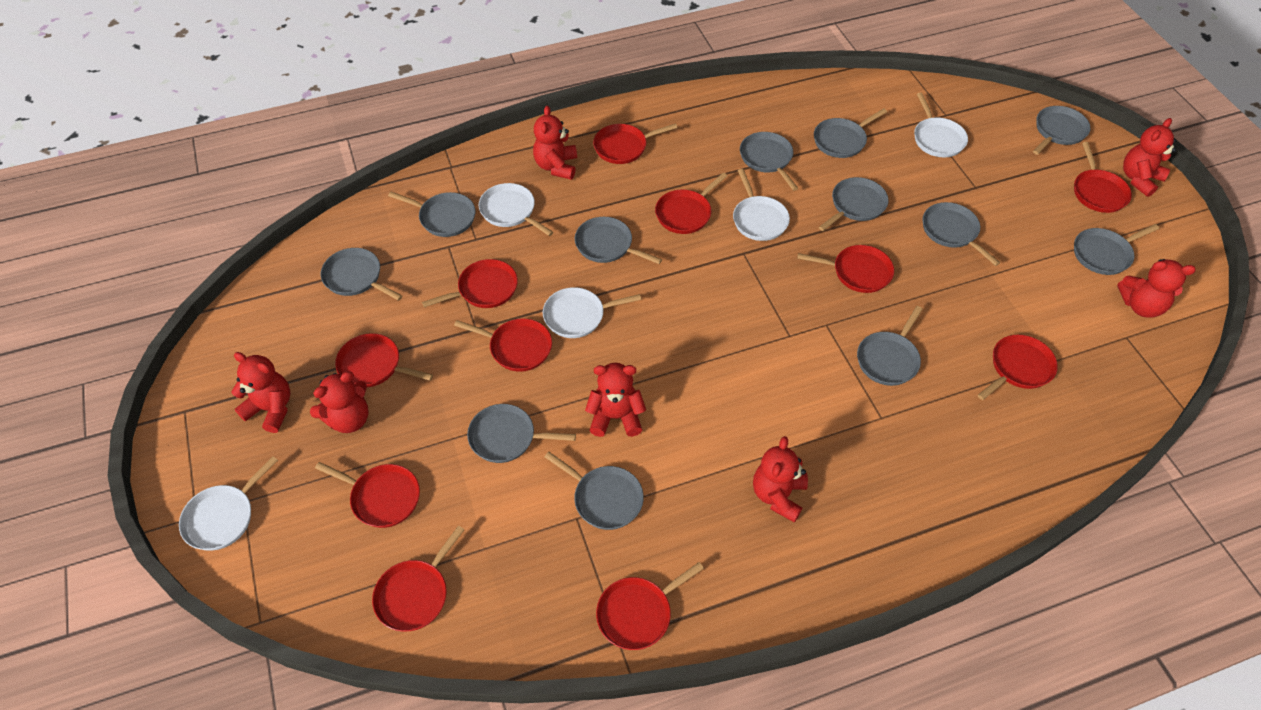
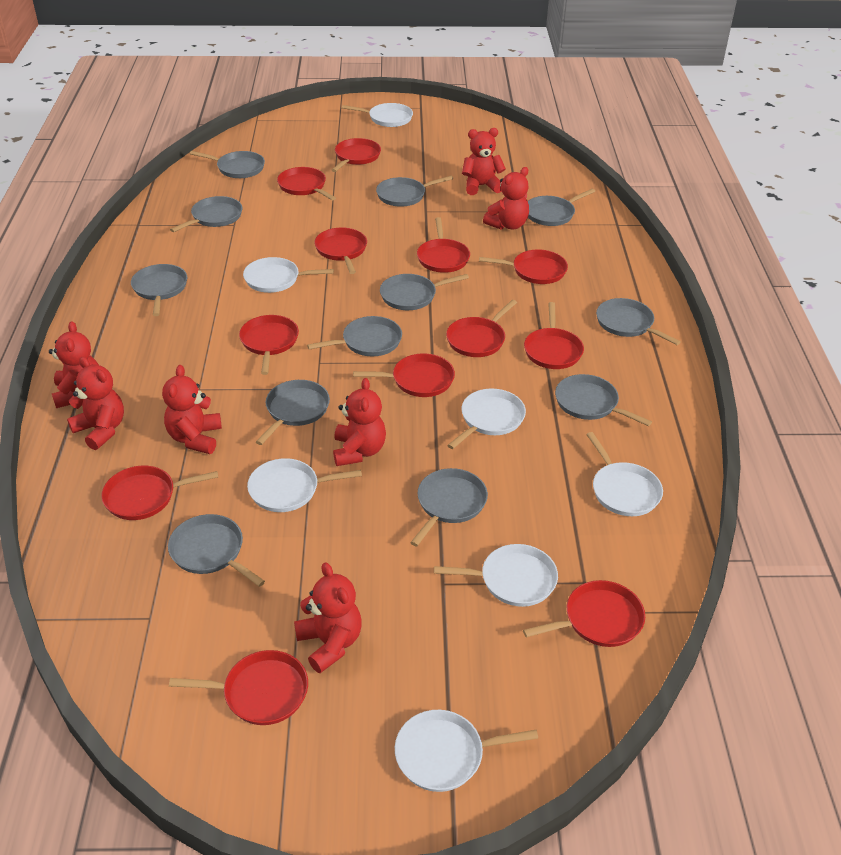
red pan: 11 -> 12
white pan: 5 -> 7

